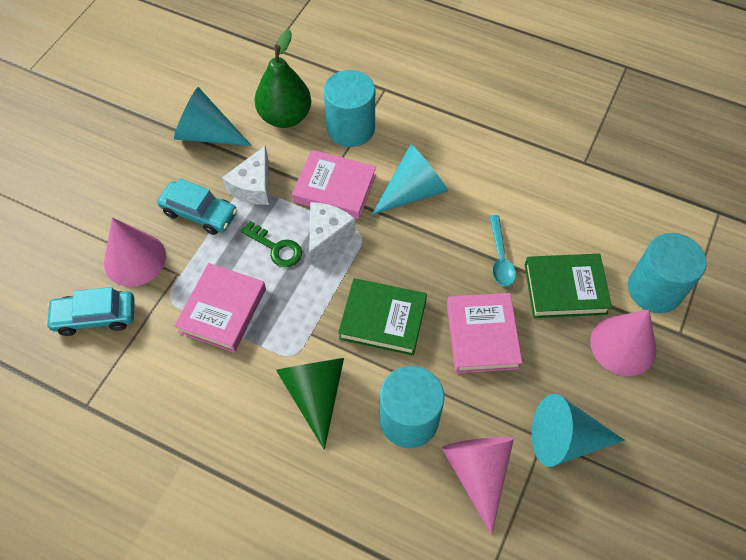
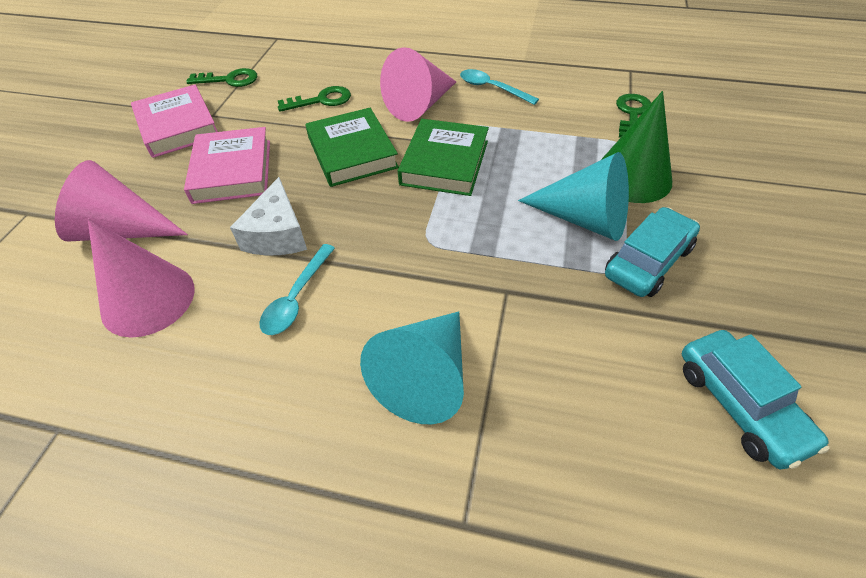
green key: 1 -> 3
green pear: 1 -> 0
pink book: 3 -> 2
turquoise cone: 3 -> 2
turquoise cylinder: 3 -> 0
turquoise spoon: 1 -> 2
white cheese: 2 -> 1

